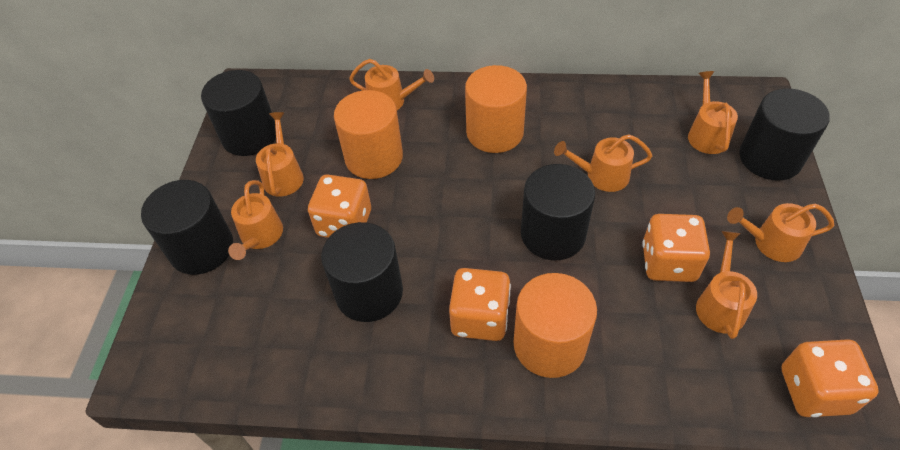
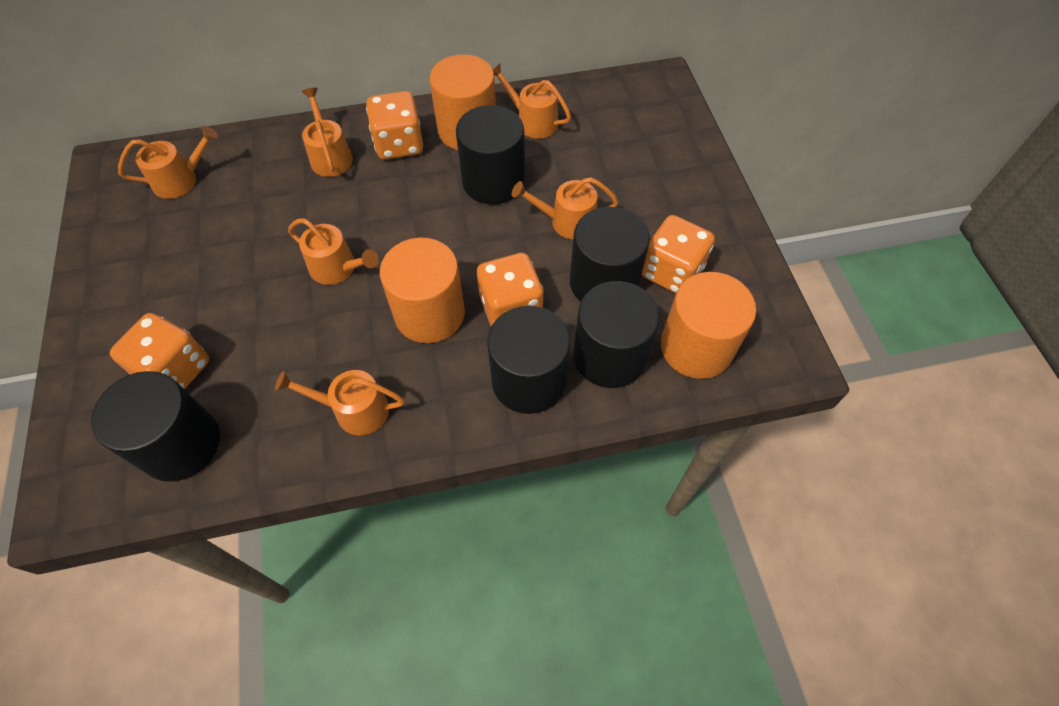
orange watering can: 7 -> 6

